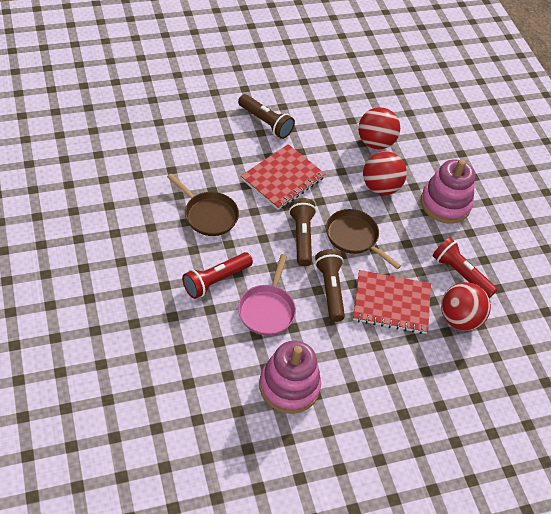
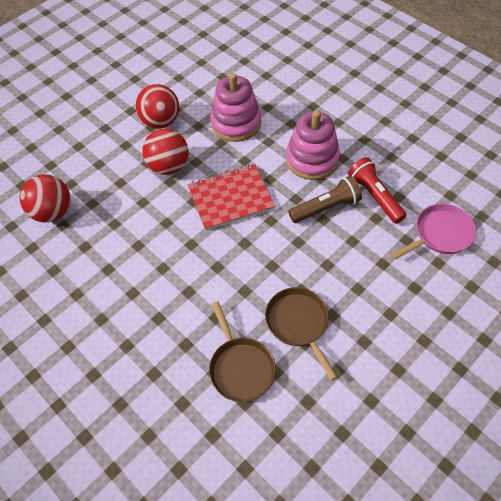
brown flashlight: 3 -> 1
red flashlight: 2 -> 1
red notebook: 2 -> 1

